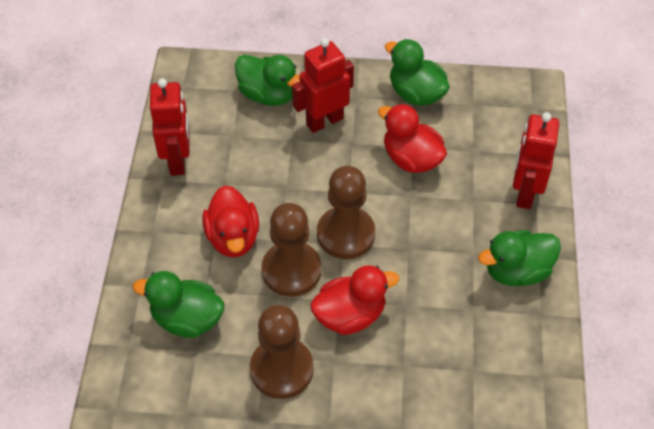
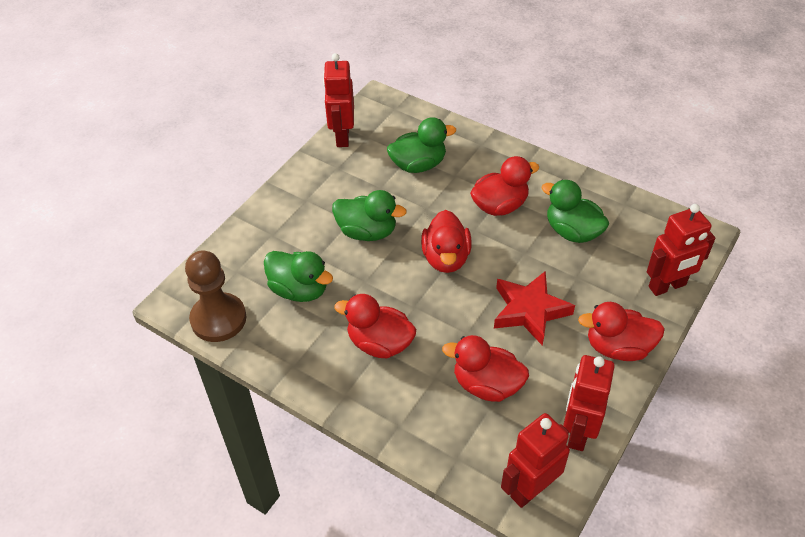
brown pawn: 3 -> 1
red duck: 3 -> 5
red robot: 3 -> 4
red star: 0 -> 1

